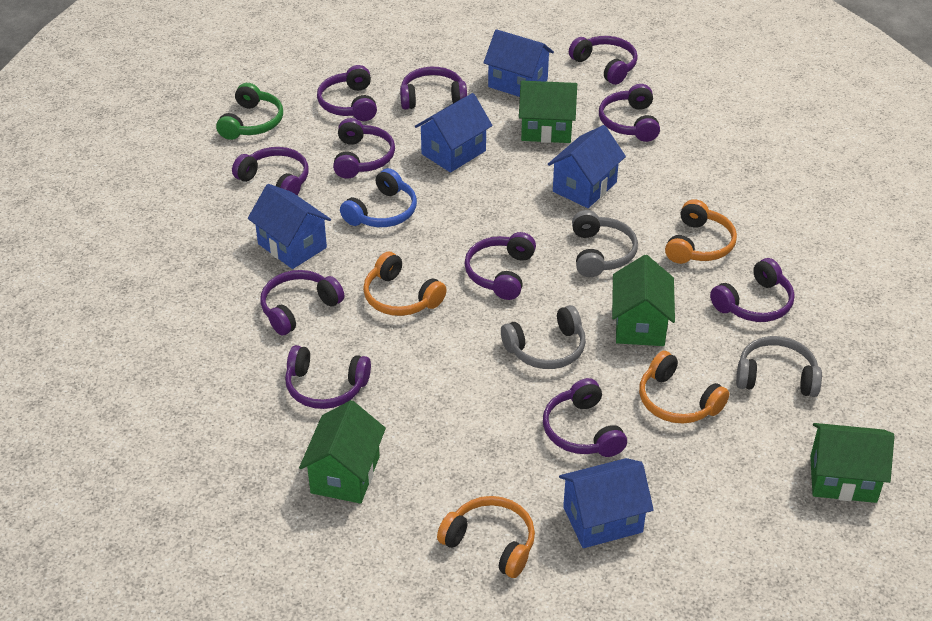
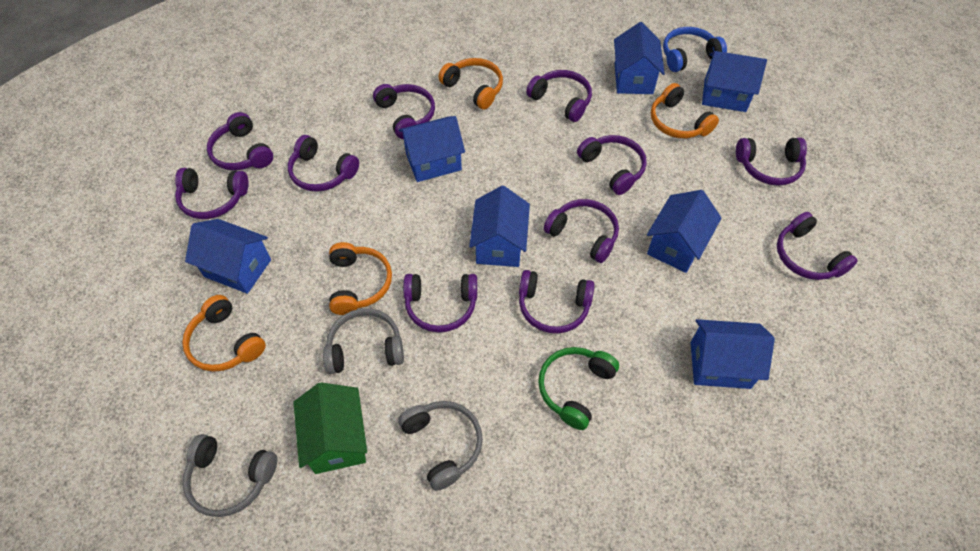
blue house: 5 -> 7
green house: 4 -> 1

